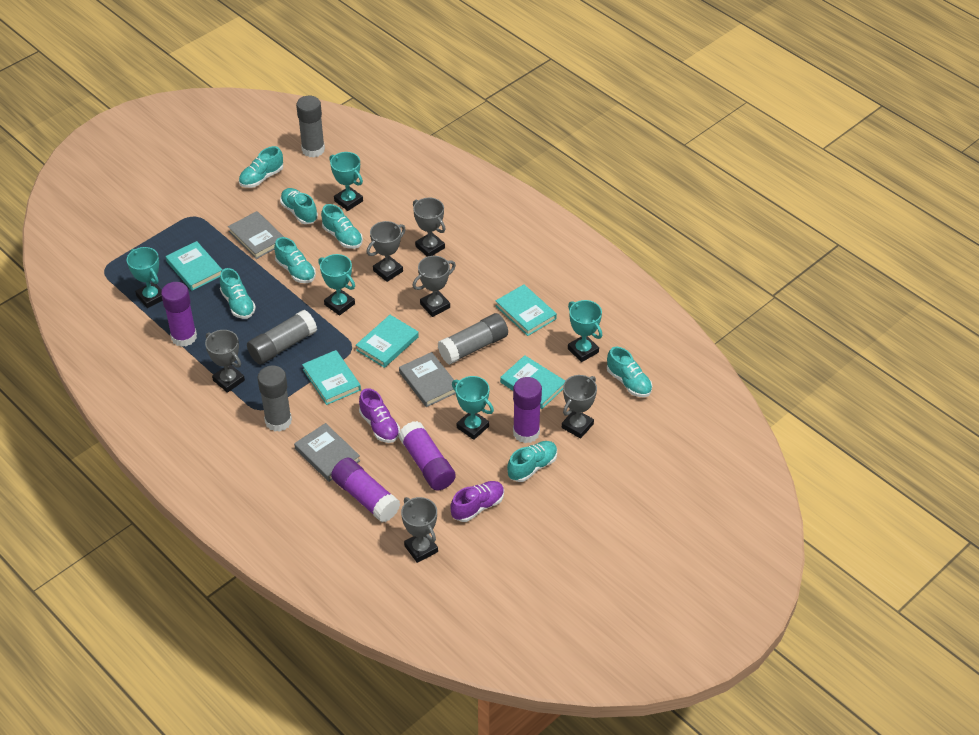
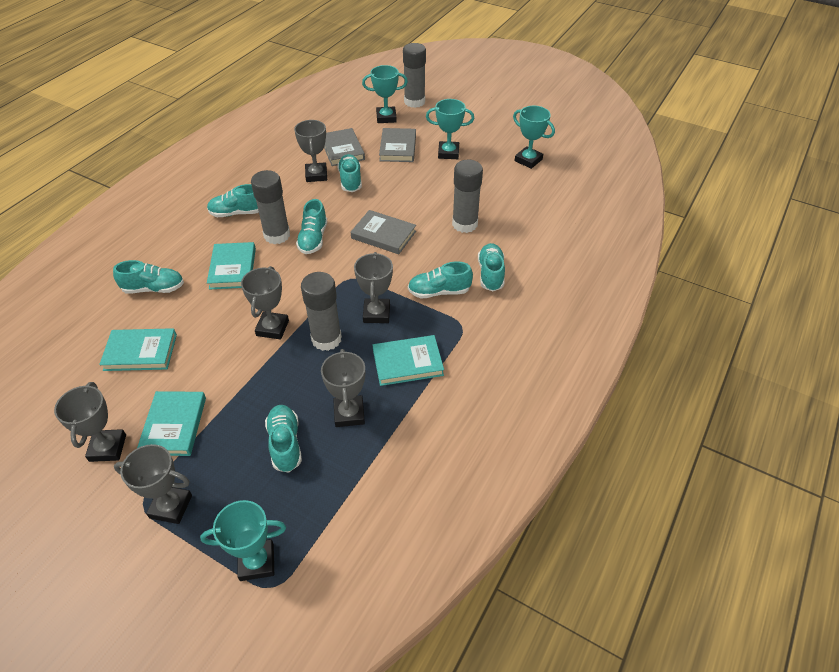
purple glue stick: 4 -> 0
purple shoe: 2 -> 0
turquoise book: 5 -> 4
turquoise trophy: 5 -> 4

